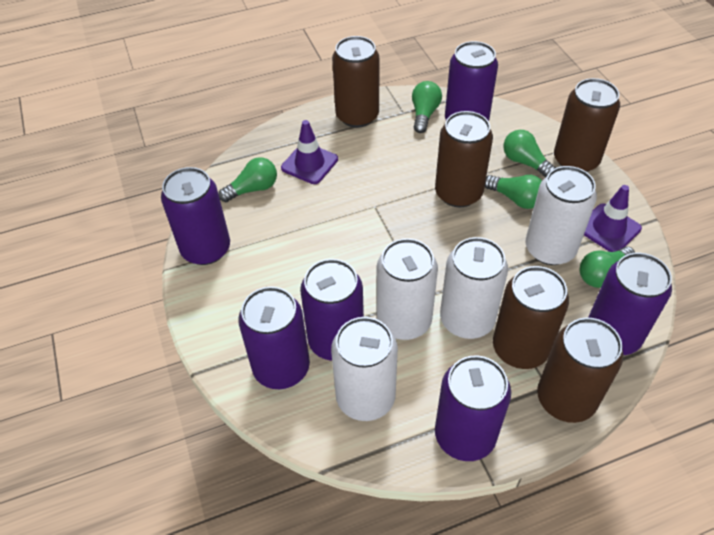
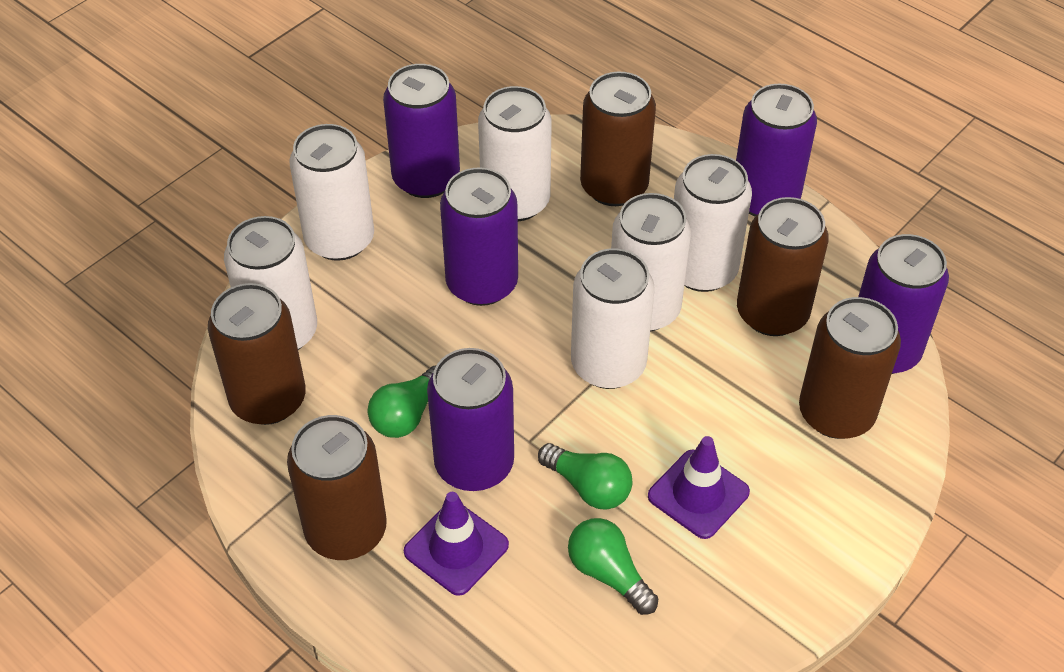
green light bulb: 5 -> 3
purple can: 6 -> 5
white can: 4 -> 6

